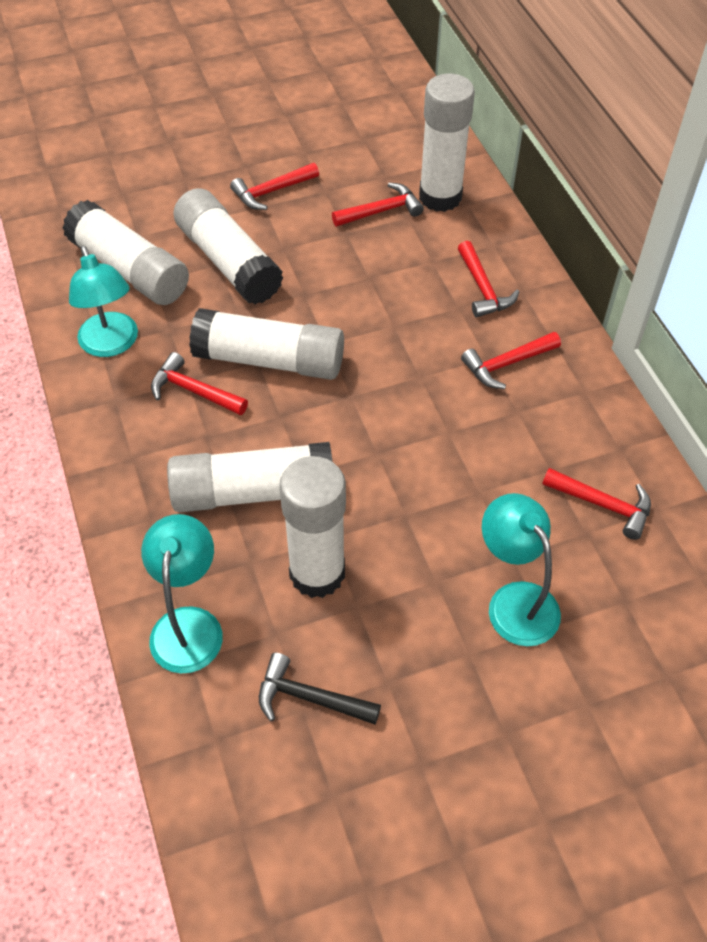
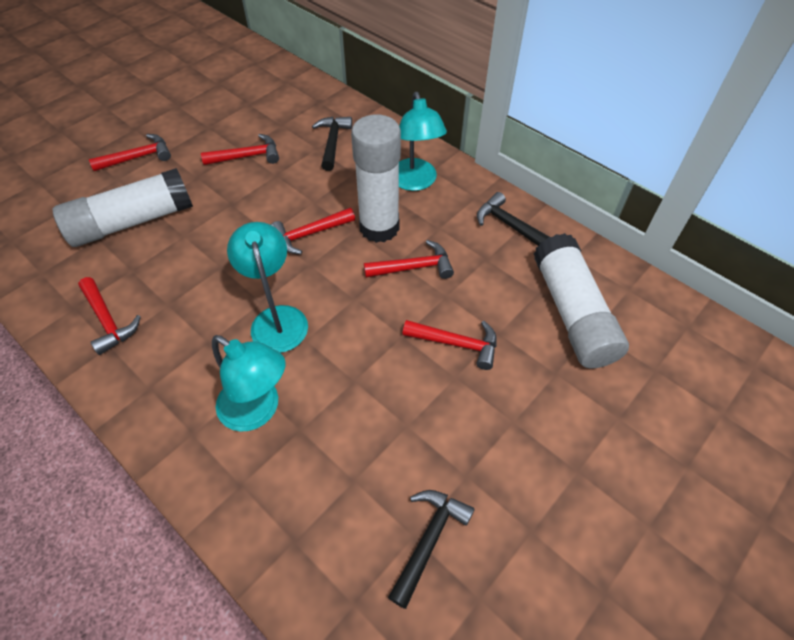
black hammer: 1 -> 3
white glue stick: 6 -> 3

